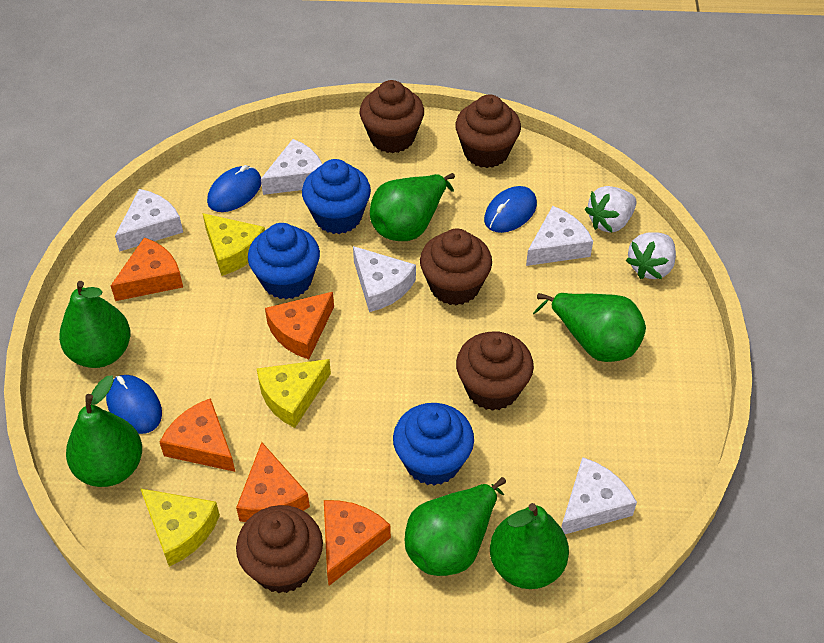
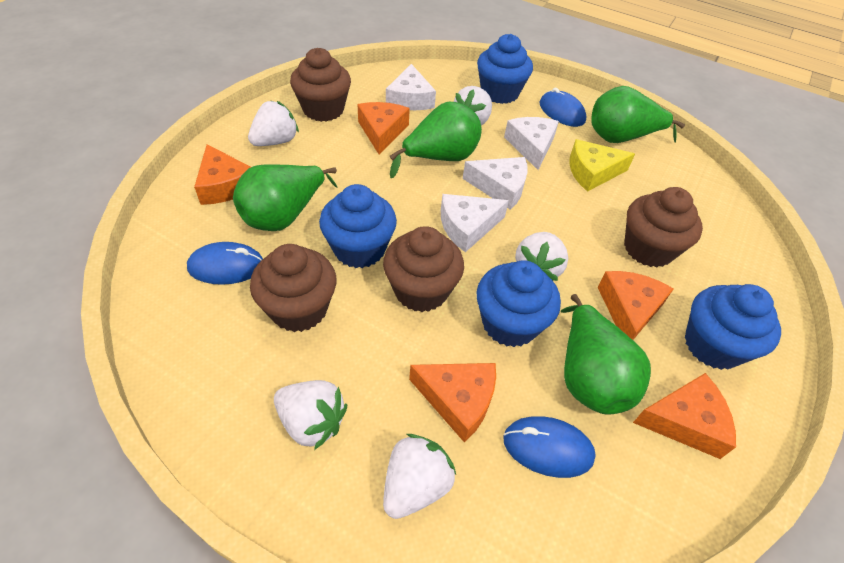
blue cupcake: 3 -> 4
brown cupcake: 5 -> 4
green pear: 6 -> 4
white cheese: 5 -> 4
white strawberry: 2 -> 5
yellow cheese: 3 -> 1

